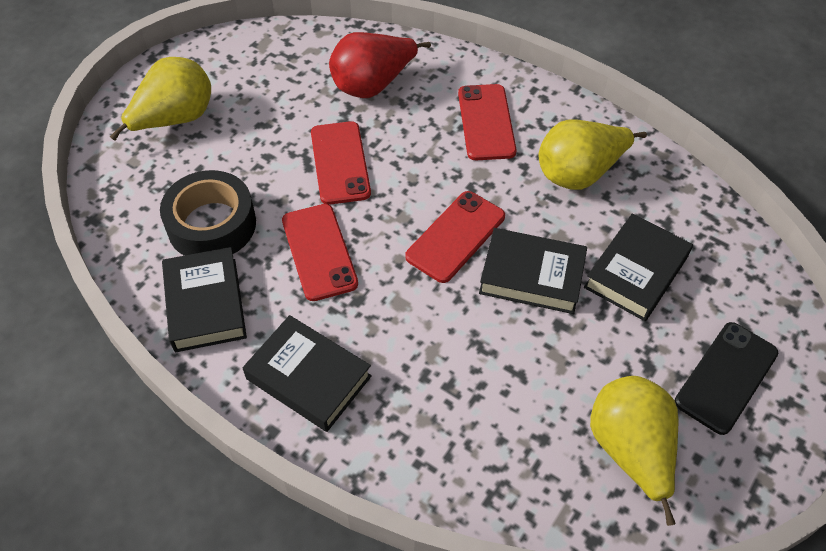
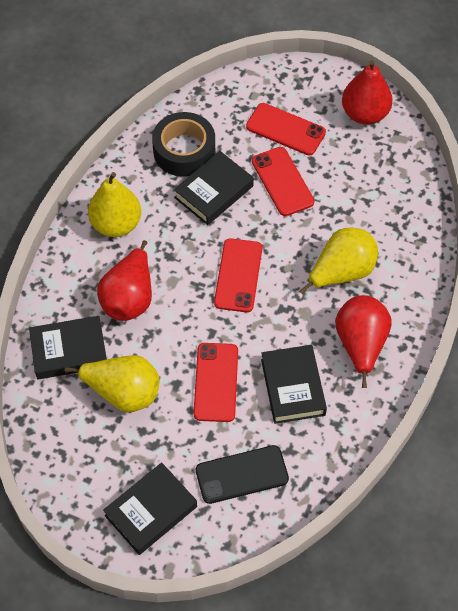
red pear: 1 -> 3

